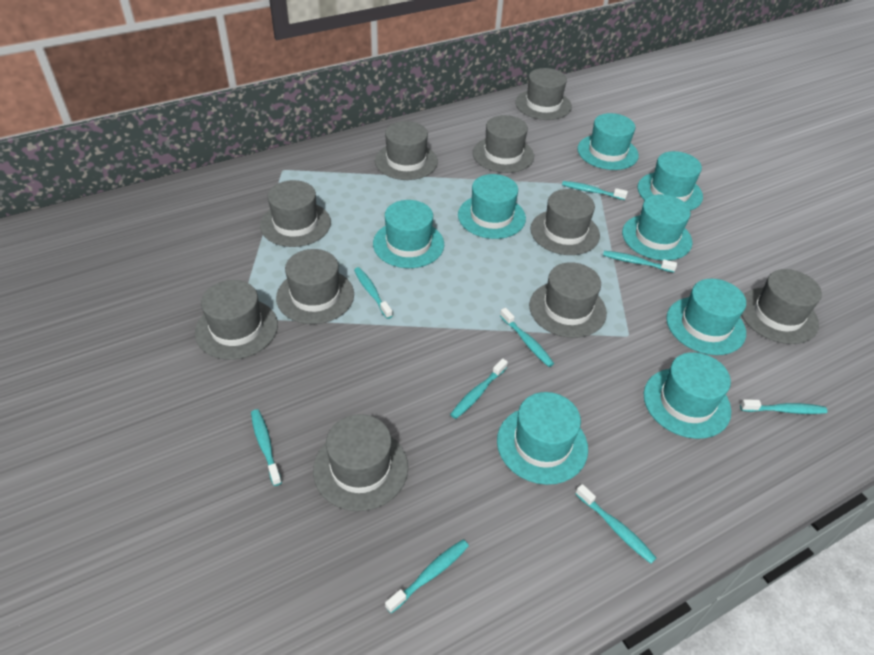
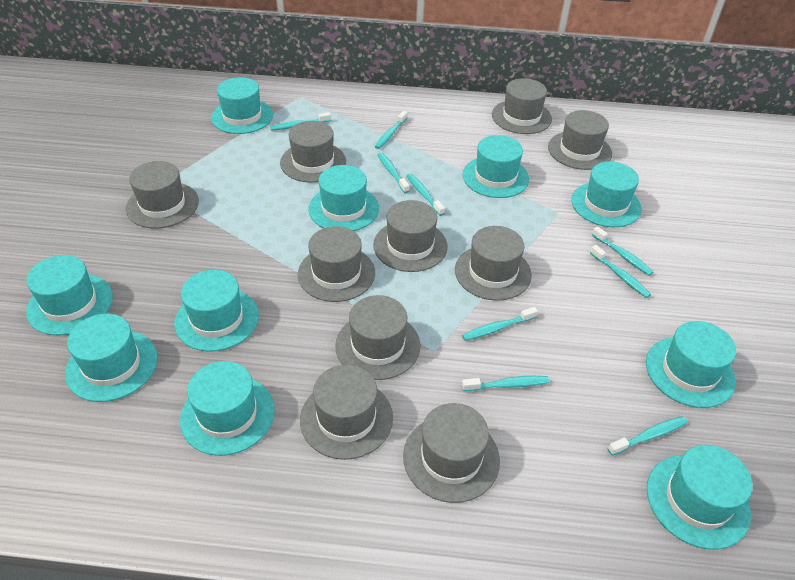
turquoise hat: 8 -> 10

